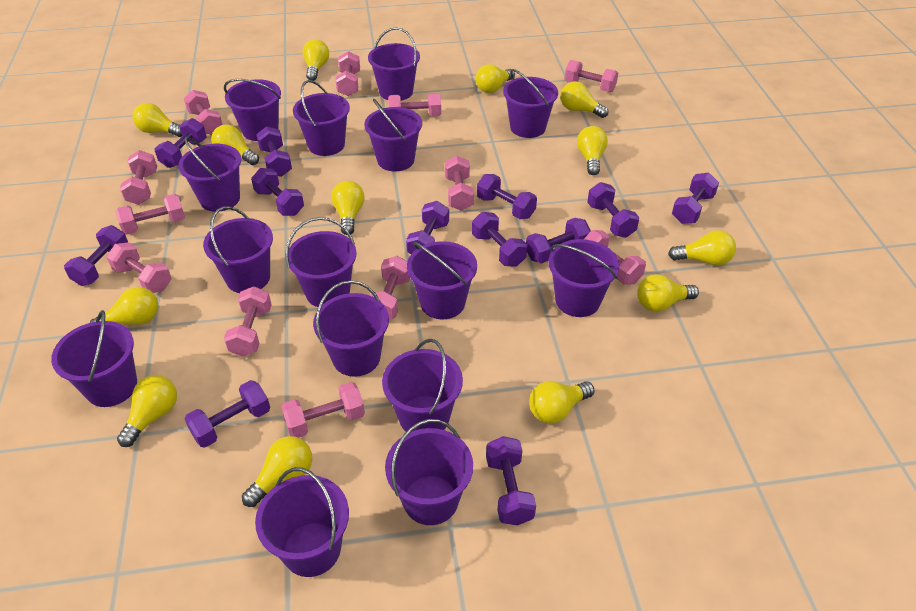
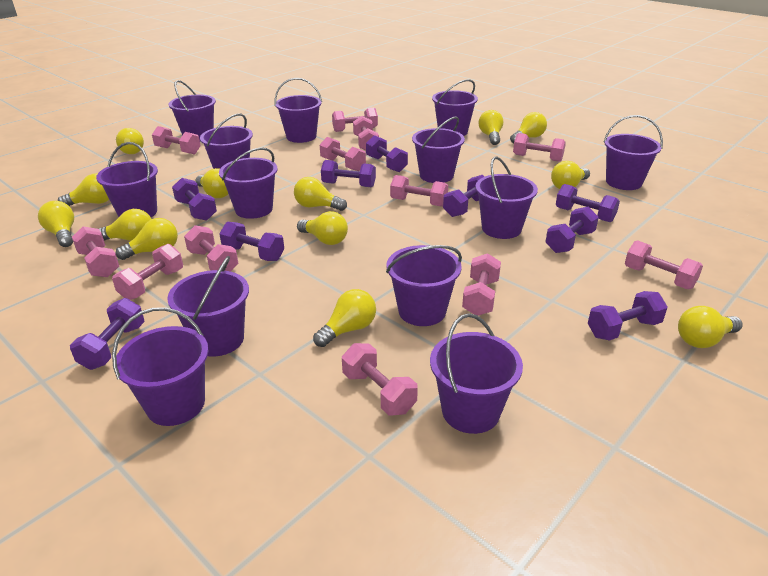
purple bucket: 15 -> 13
purple dumbbell: 12 -> 9

